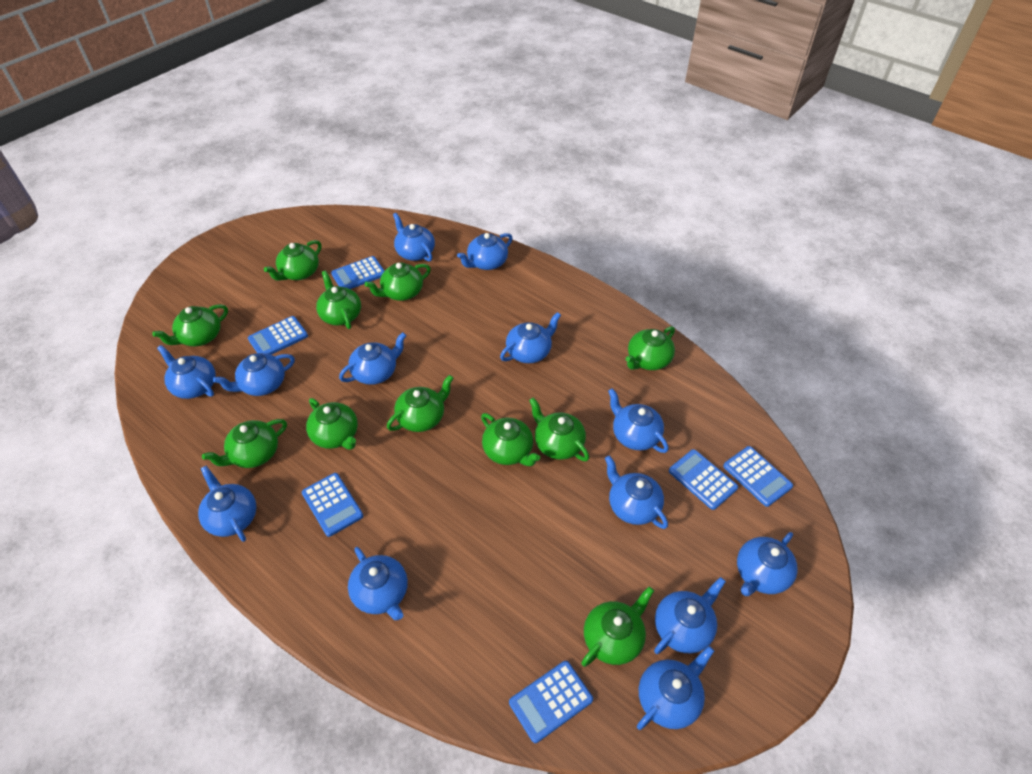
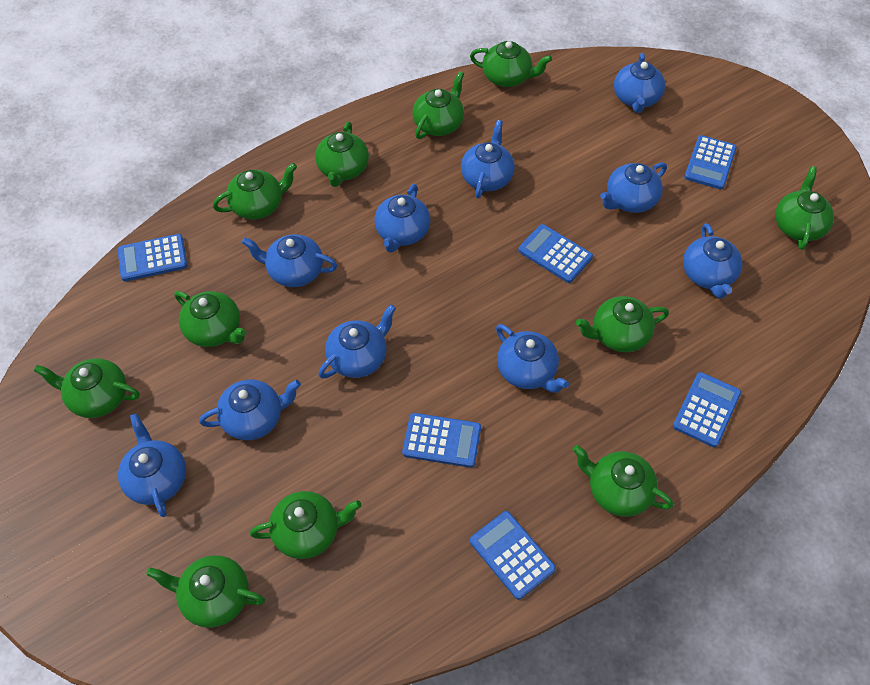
blue teapot: 13 -> 10

